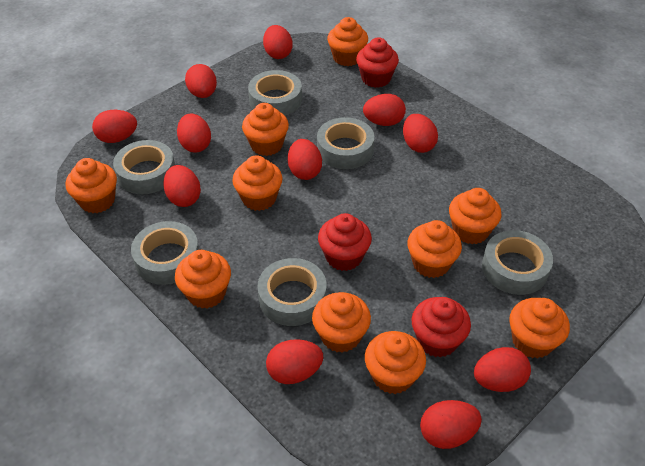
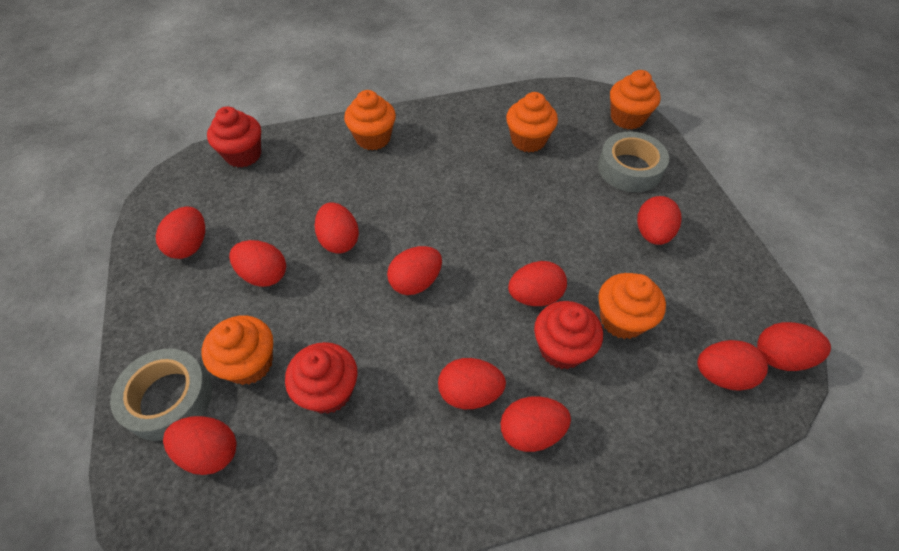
grey tape: 6 -> 2
orange cupcake: 10 -> 5

